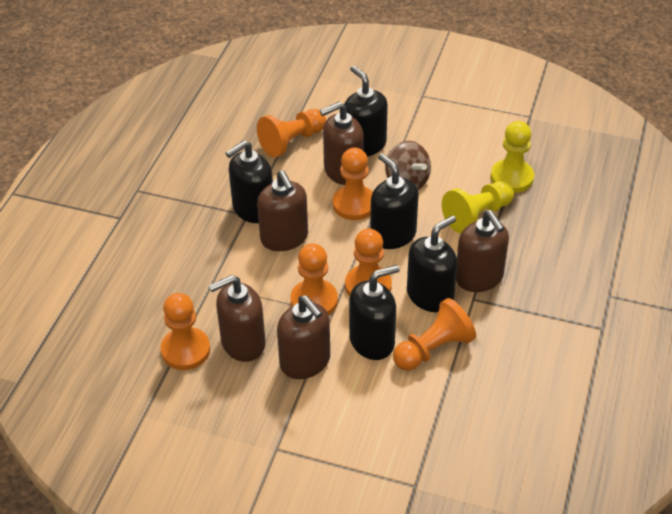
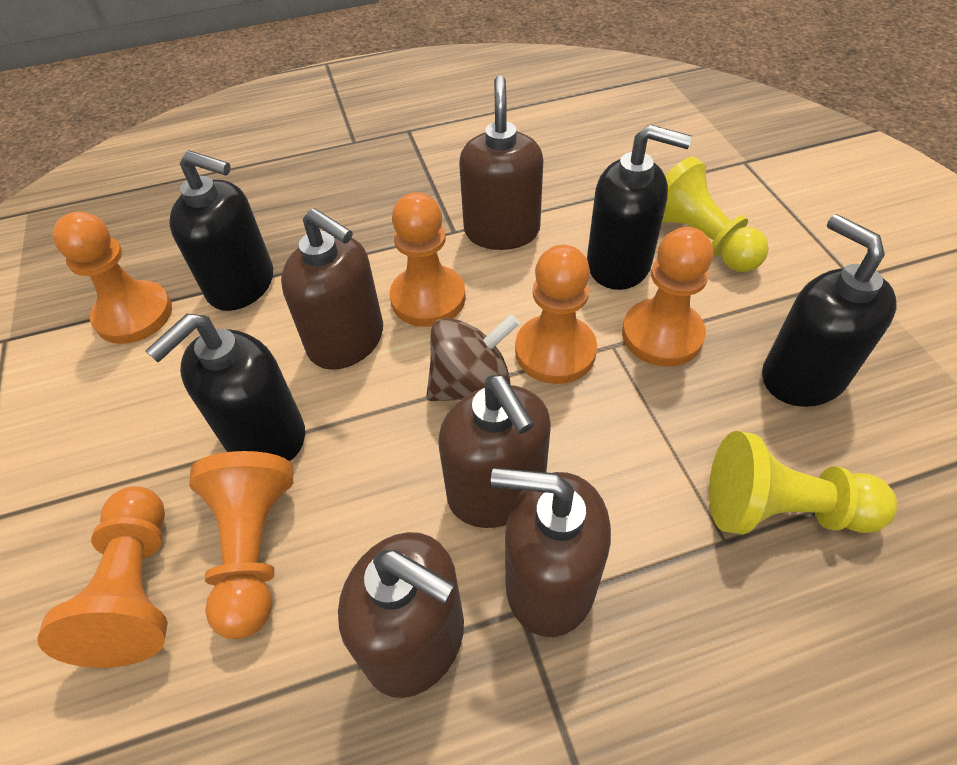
black soap dispenser: 5 -> 4

